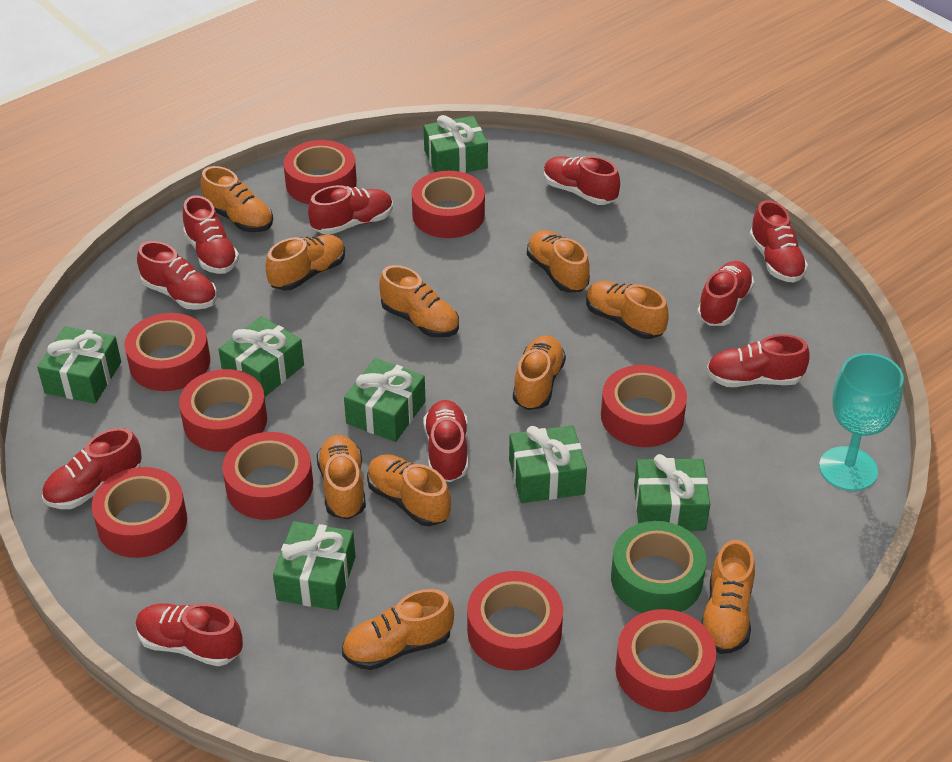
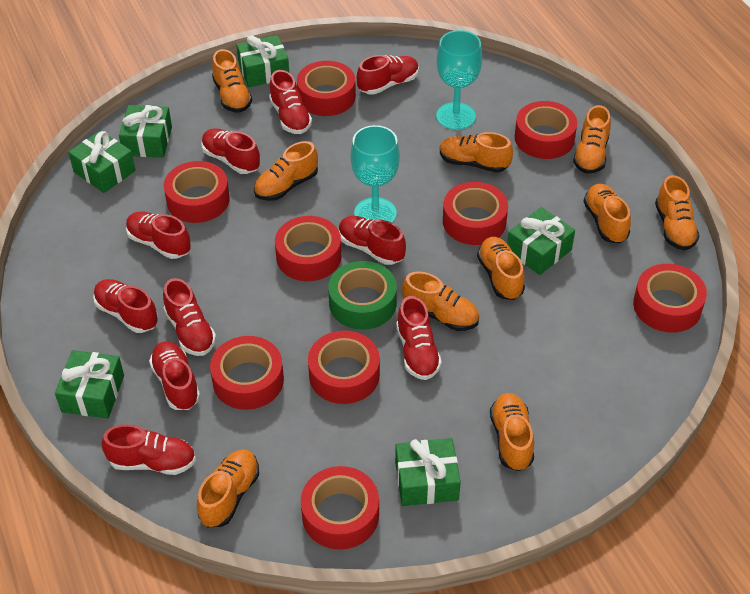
green gift: 7 -> 6
turquoise goblet: 1 -> 2

